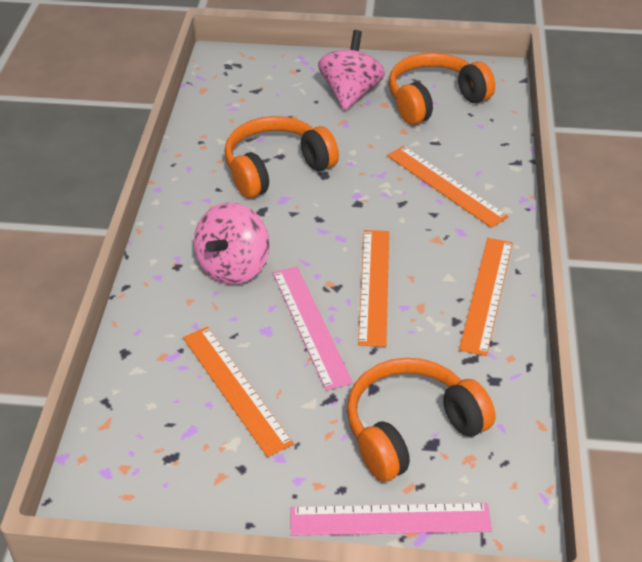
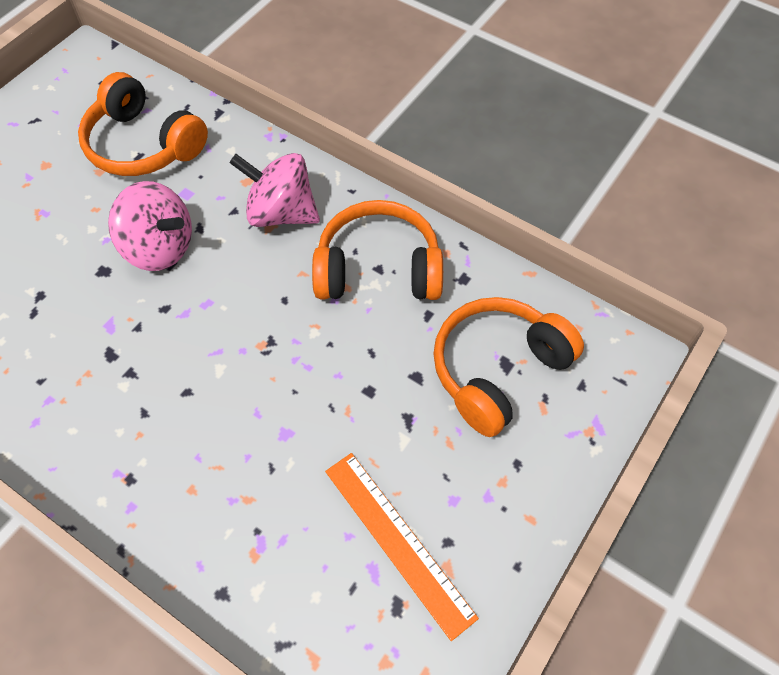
orange ruler: 4 -> 1
pink ruler: 2 -> 0

